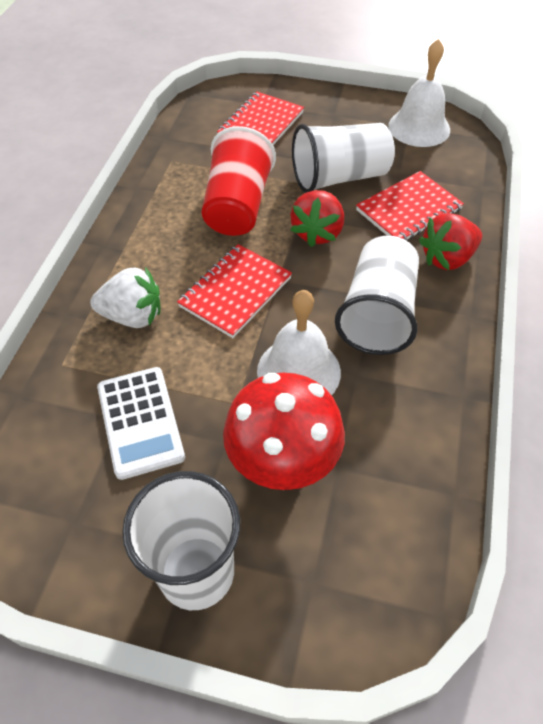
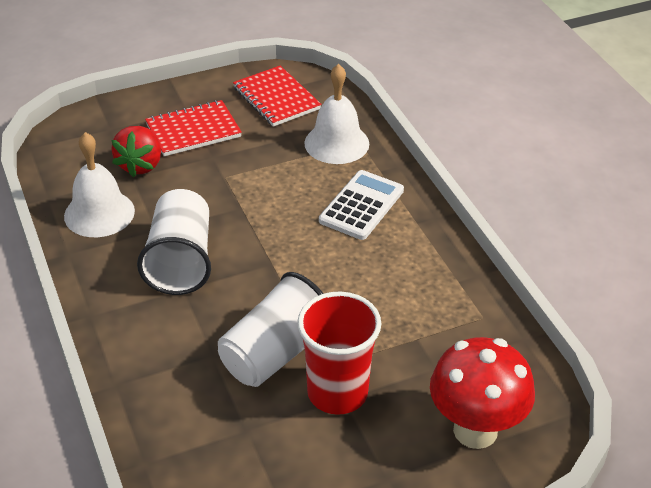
red notebook: 3 -> 2
red strawberry: 2 -> 1
white cup: 3 -> 2
white strawberry: 1 -> 0

